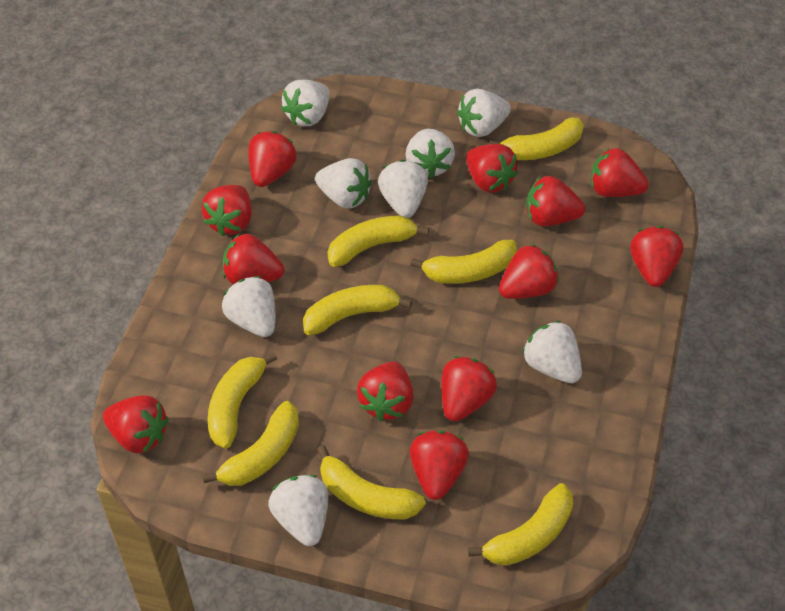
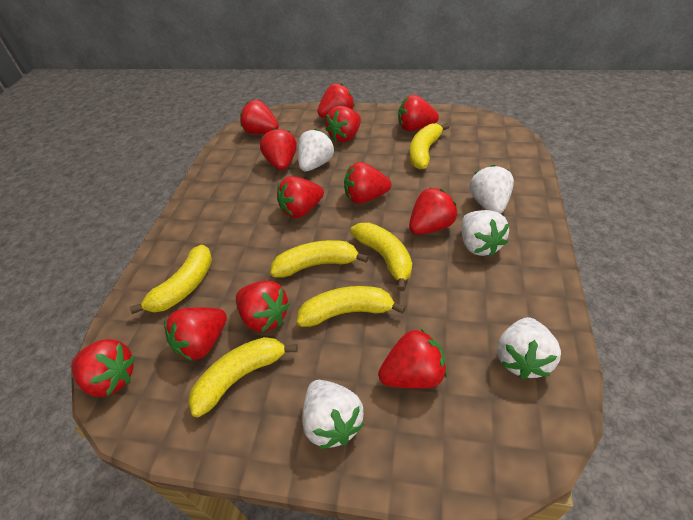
white strawberry: 8 -> 5
yellow banana: 8 -> 6

